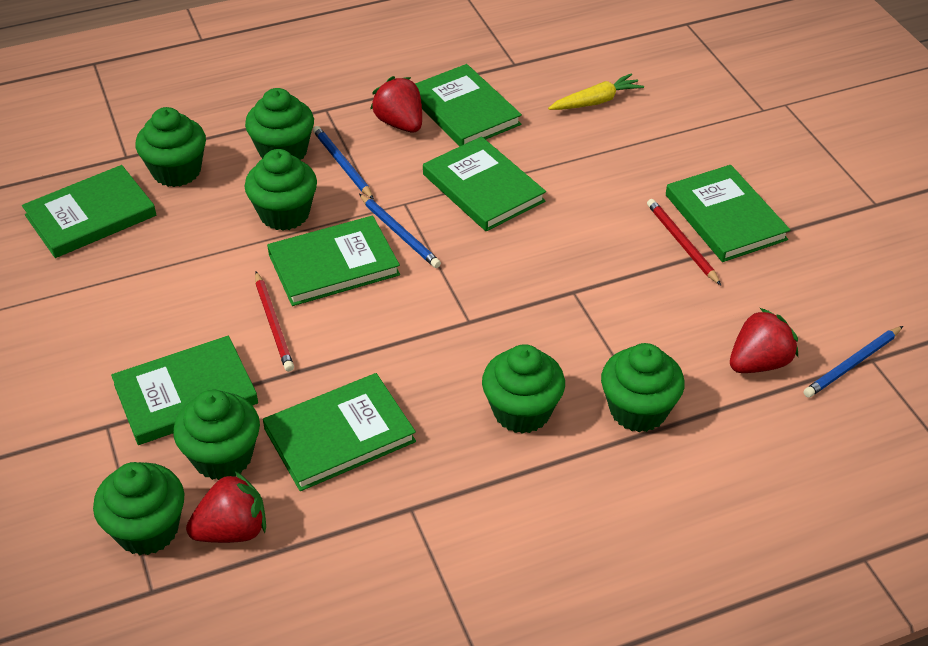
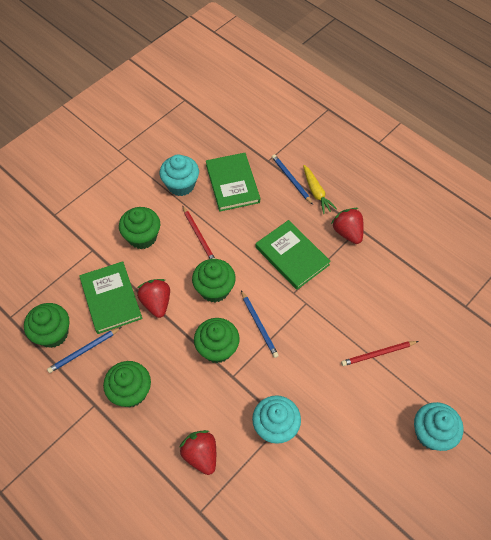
green book: 7 -> 3
green cupcake: 7 -> 5
turquoise cupcake: 0 -> 3

